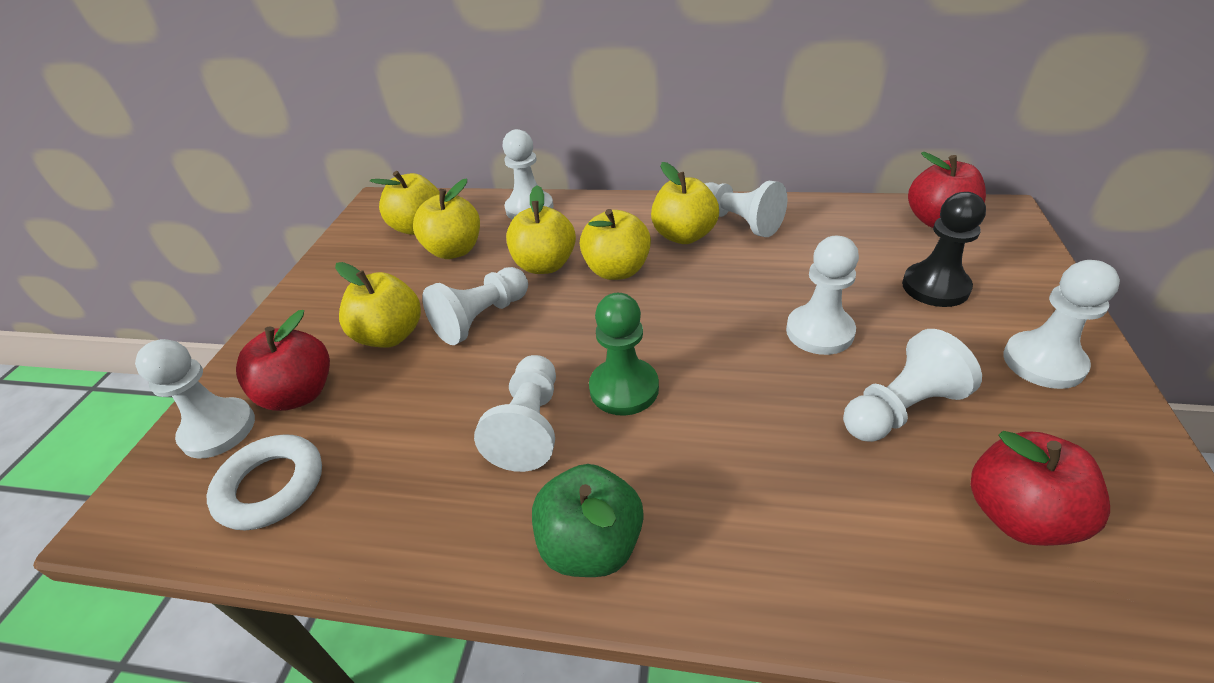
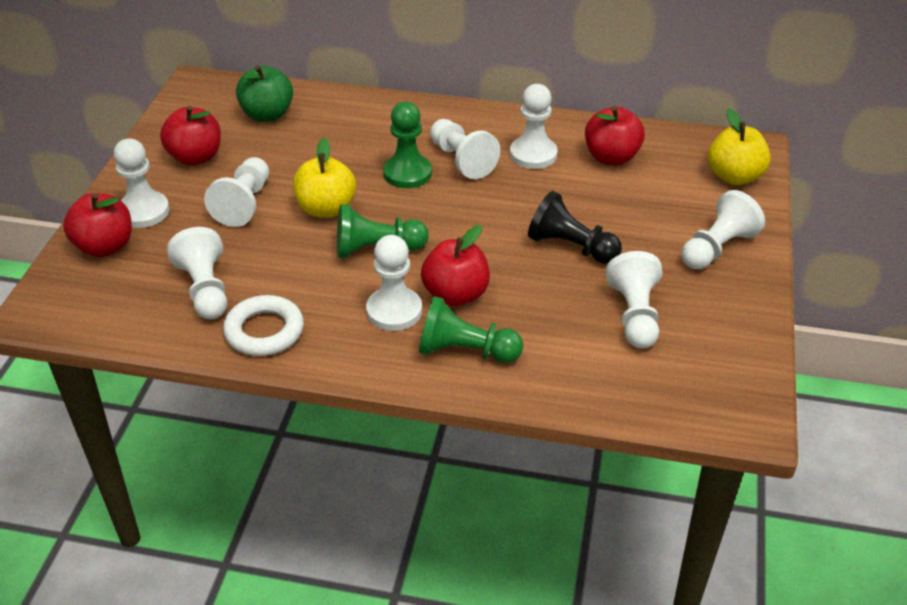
green pawn: 1 -> 3
red apple: 3 -> 4
yellow apple: 6 -> 2

